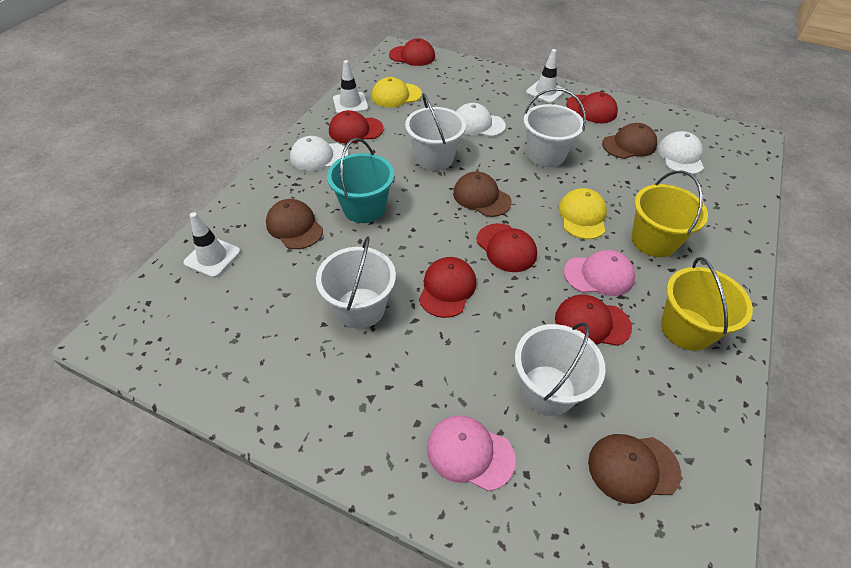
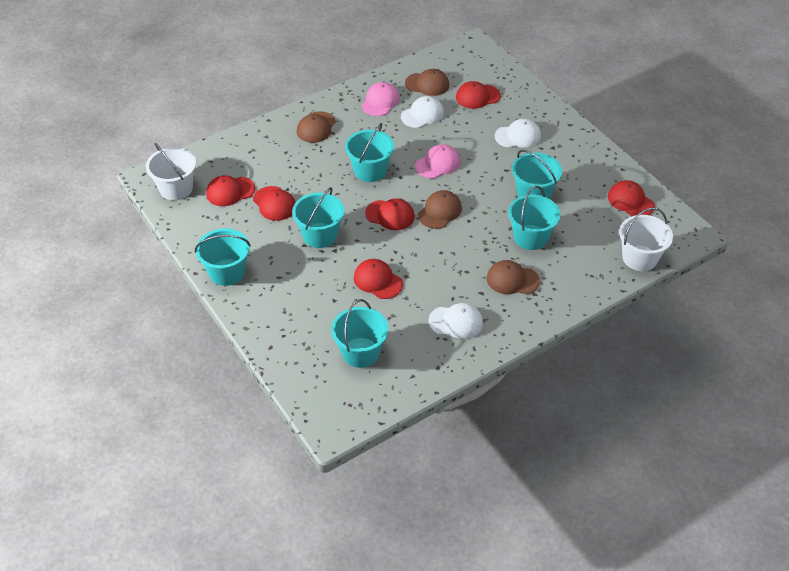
turquoise bucket: 1 -> 6
white bucket: 4 -> 2
white traffic cone: 3 -> 0
yellow bucket: 2 -> 0
yellow cap: 2 -> 0

